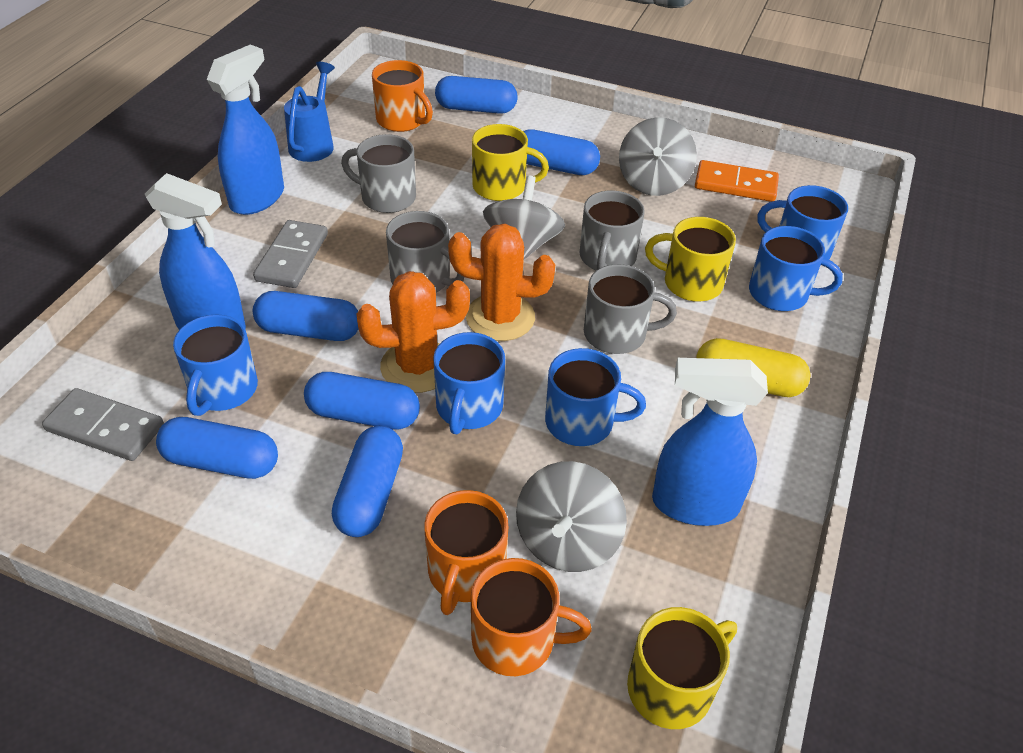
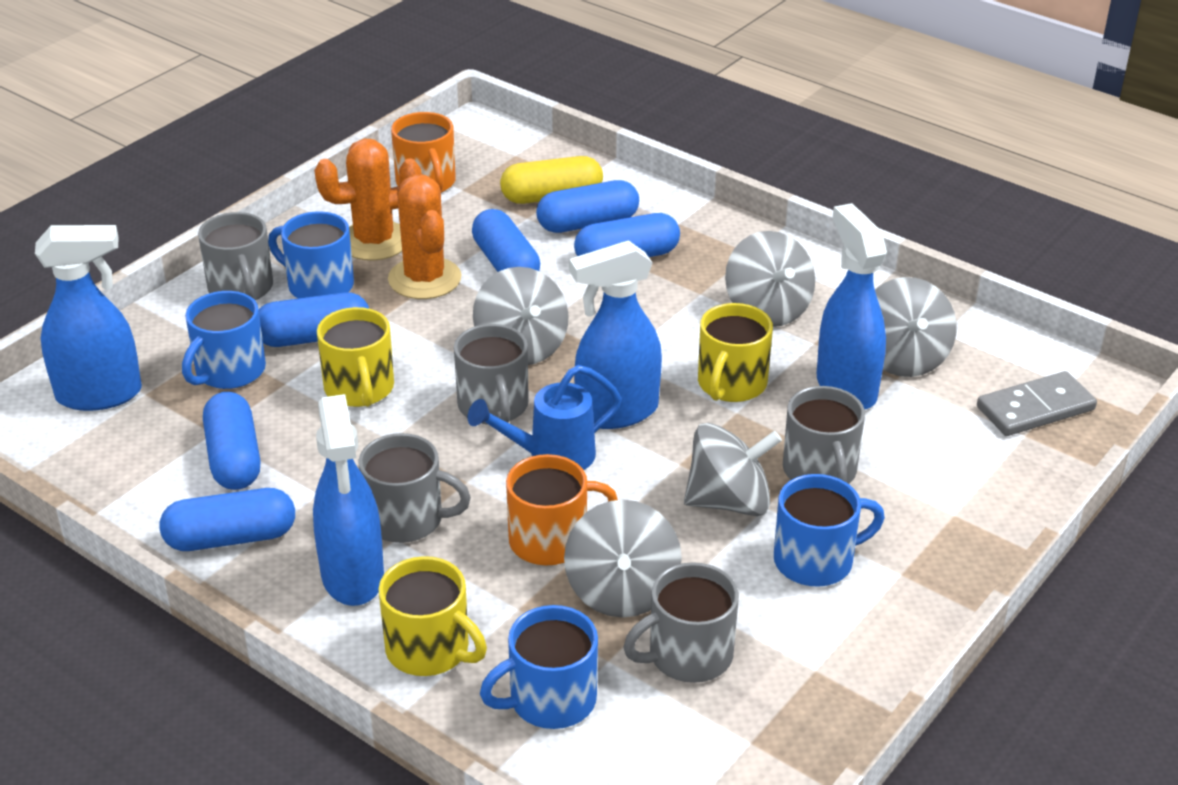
blue mug: 5 -> 4
blue spray bottle: 3 -> 4
grey domino: 2 -> 1
grey mug: 4 -> 5
grey spinning top: 3 -> 5
orange domino: 1 -> 0
orange mug: 3 -> 2

